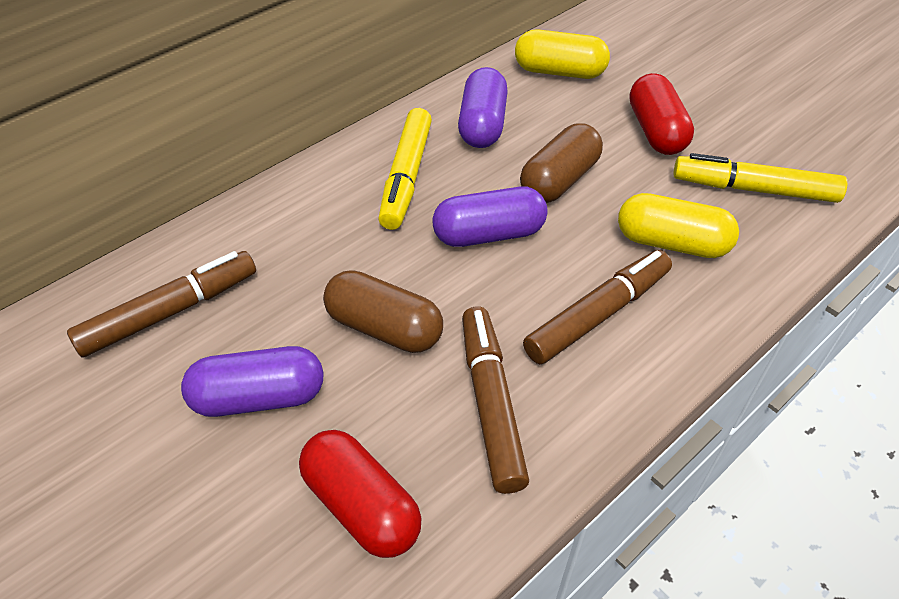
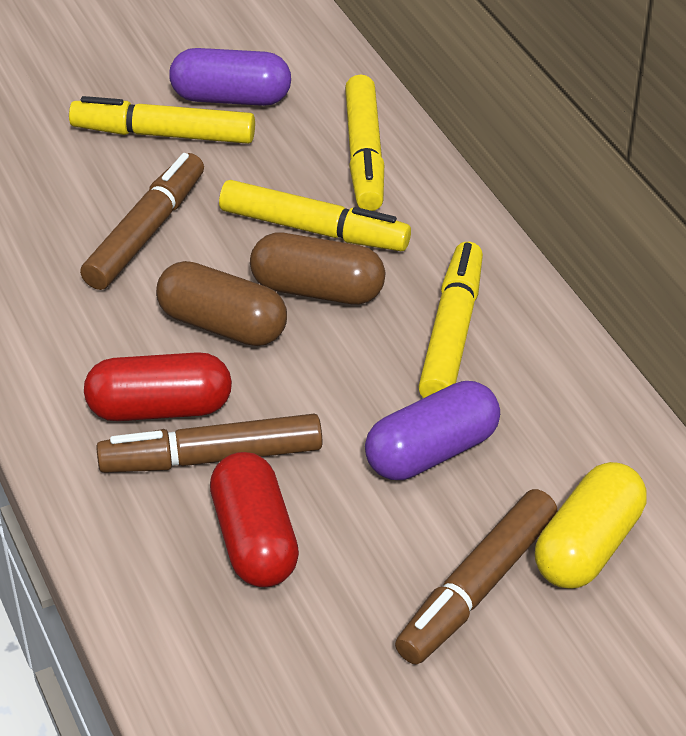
purple capsule: 3 -> 2
yellow capsule: 2 -> 1
yellow marker: 2 -> 4

